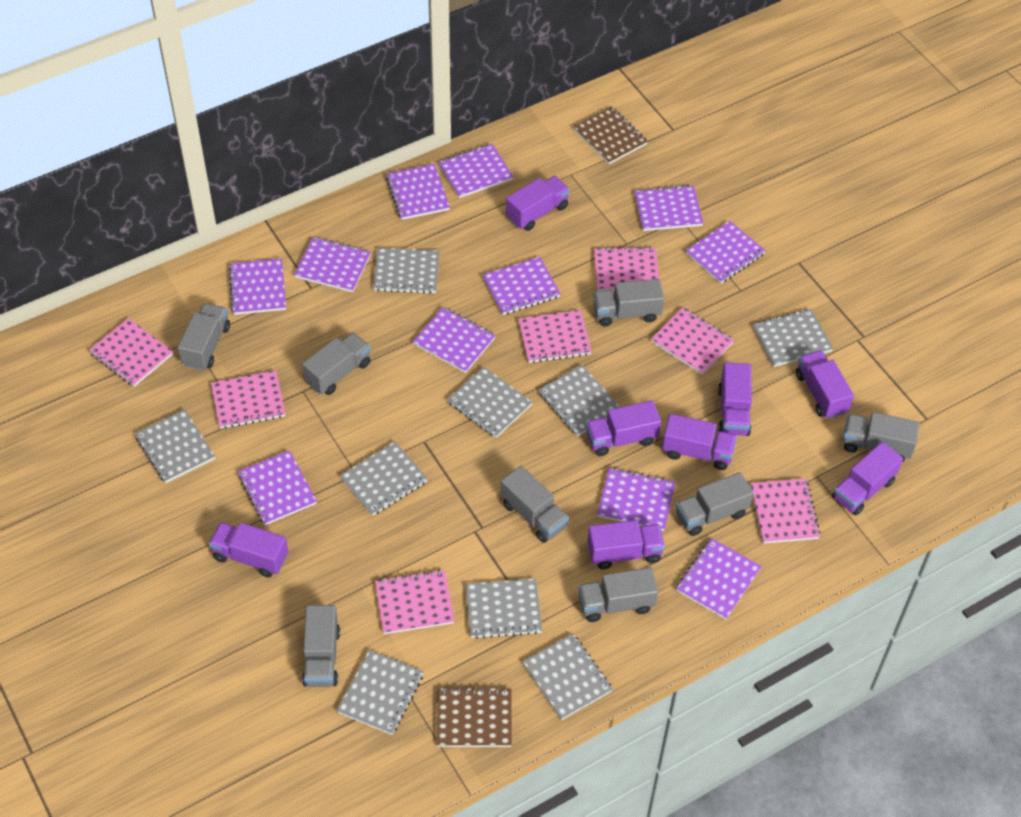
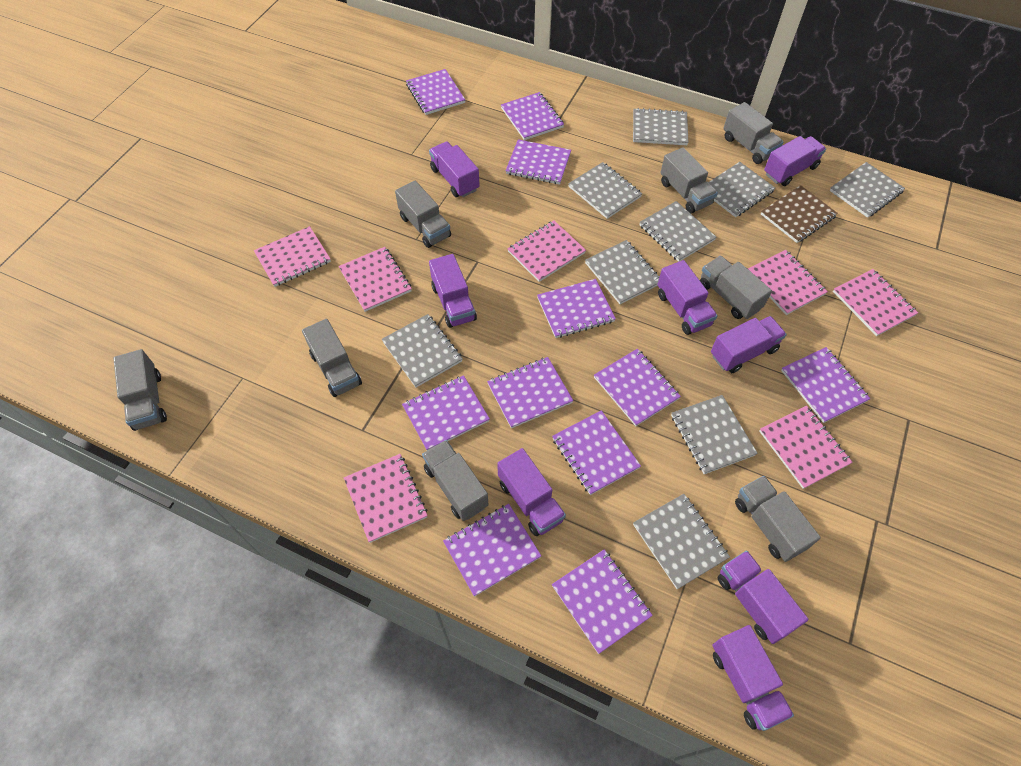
brown notebook: 2 -> 1

